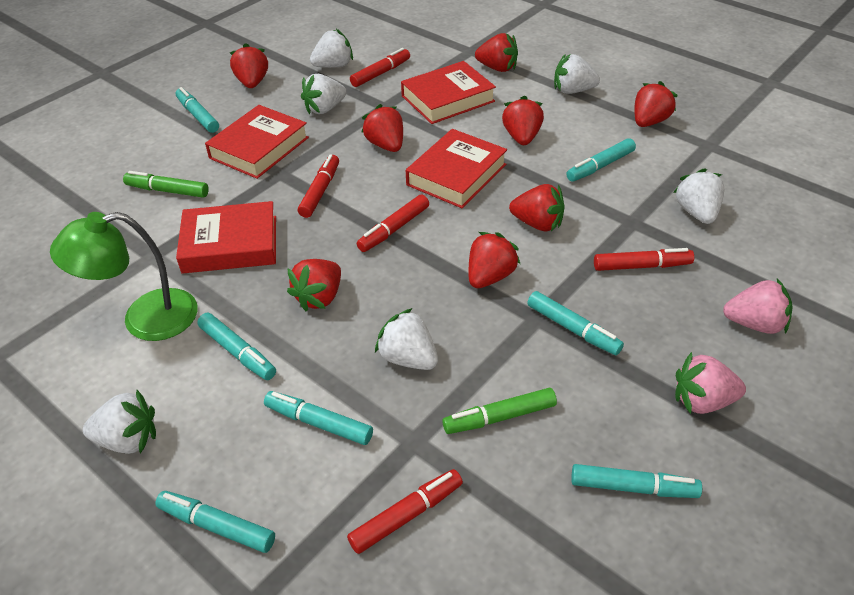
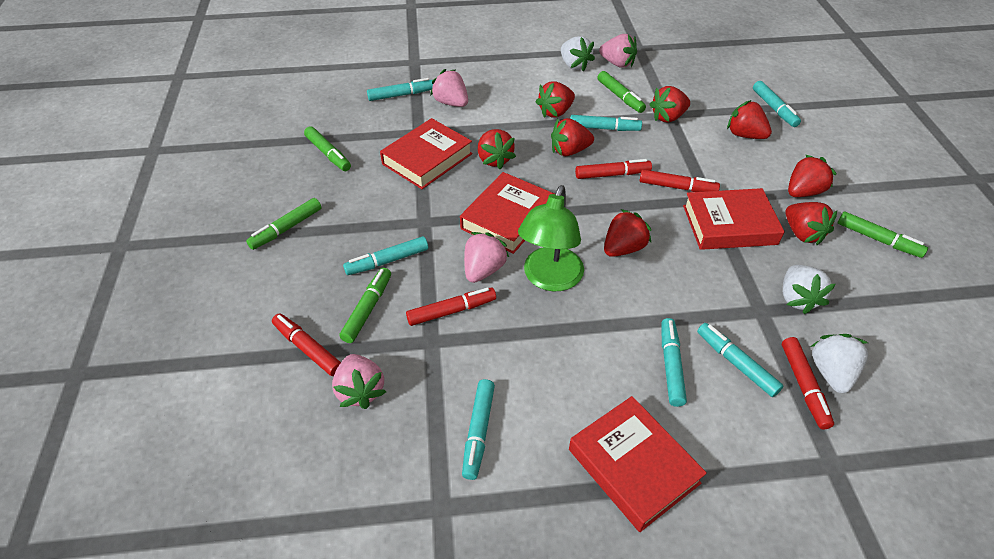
green marker: 2 -> 5
pink strawberry: 2 -> 4
white strawberry: 6 -> 3

